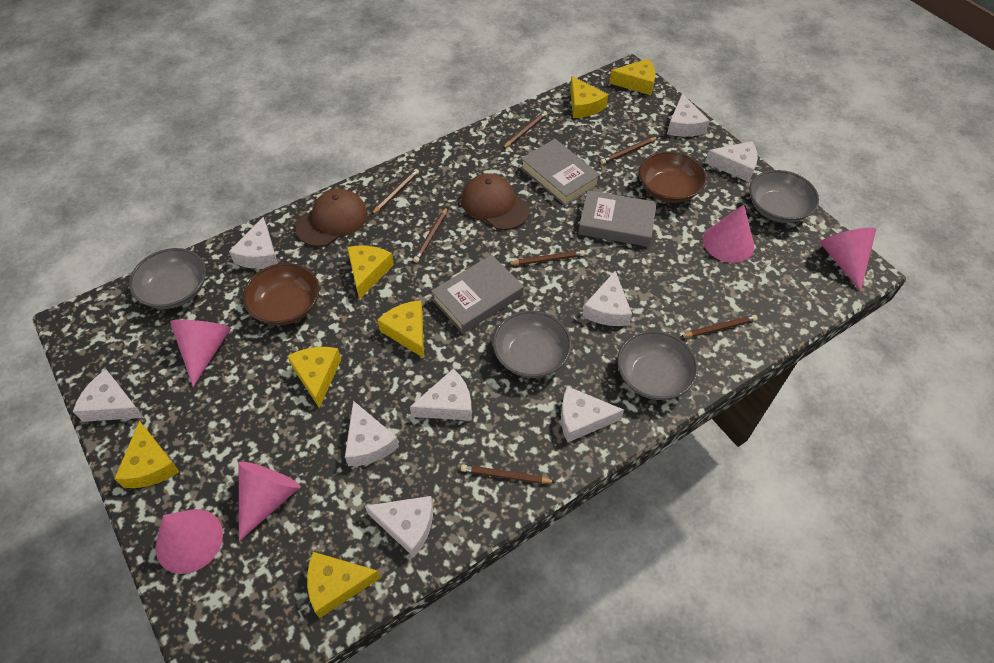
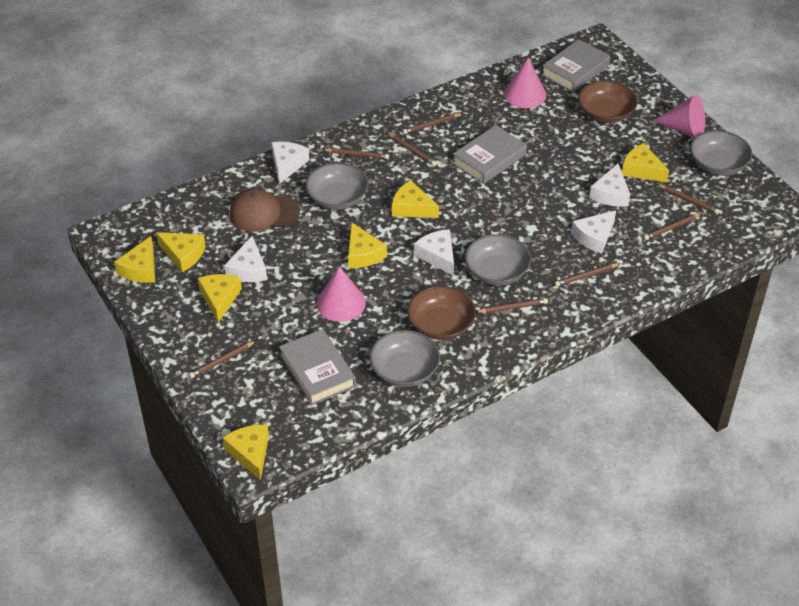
brown cap: 2 -> 1
brown pencil: 7 -> 8
pink cone: 5 -> 3
white cheese: 9 -> 5

